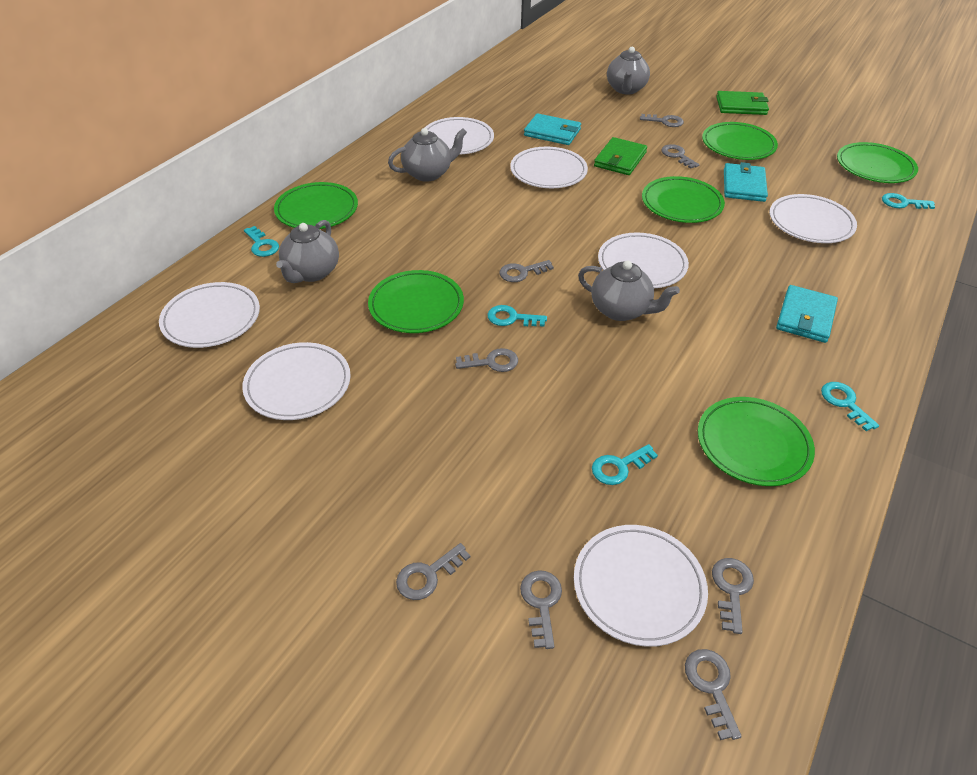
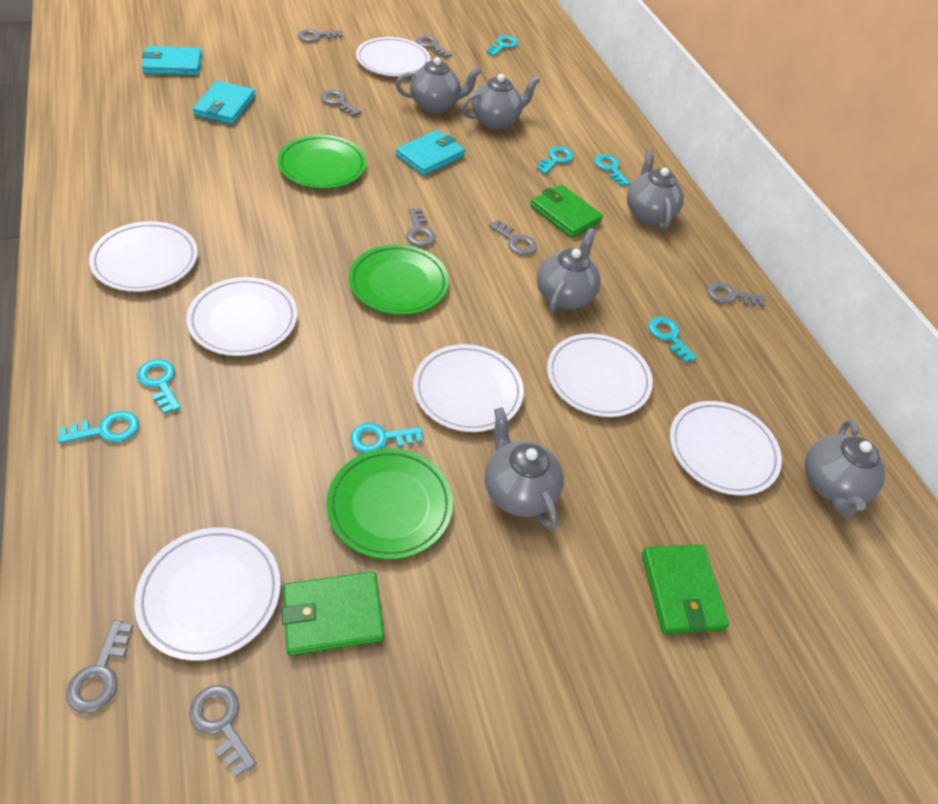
green plate: 6 -> 3
green wallet: 2 -> 3
grey teapot: 4 -> 6
turquoise key: 5 -> 7

